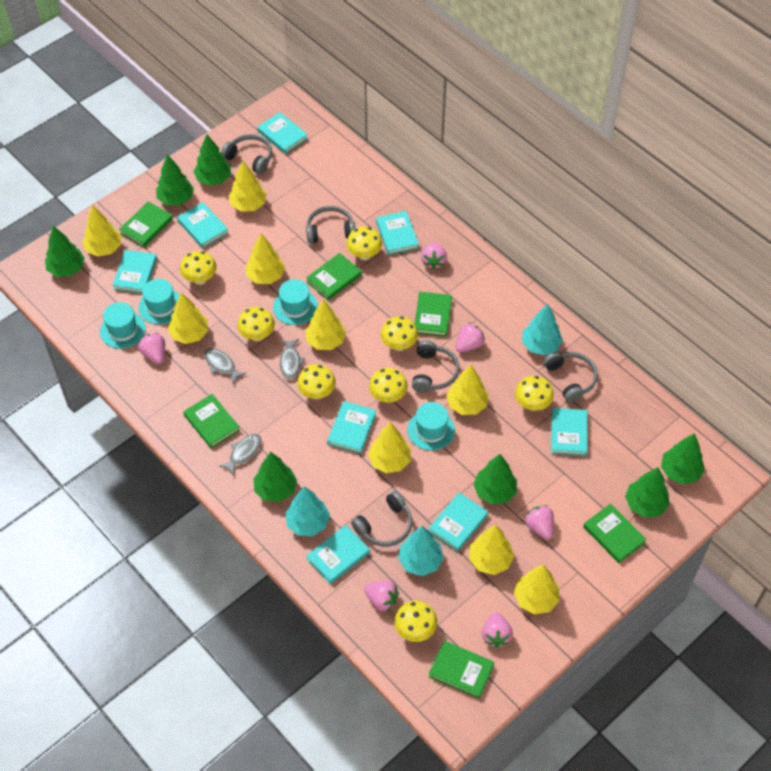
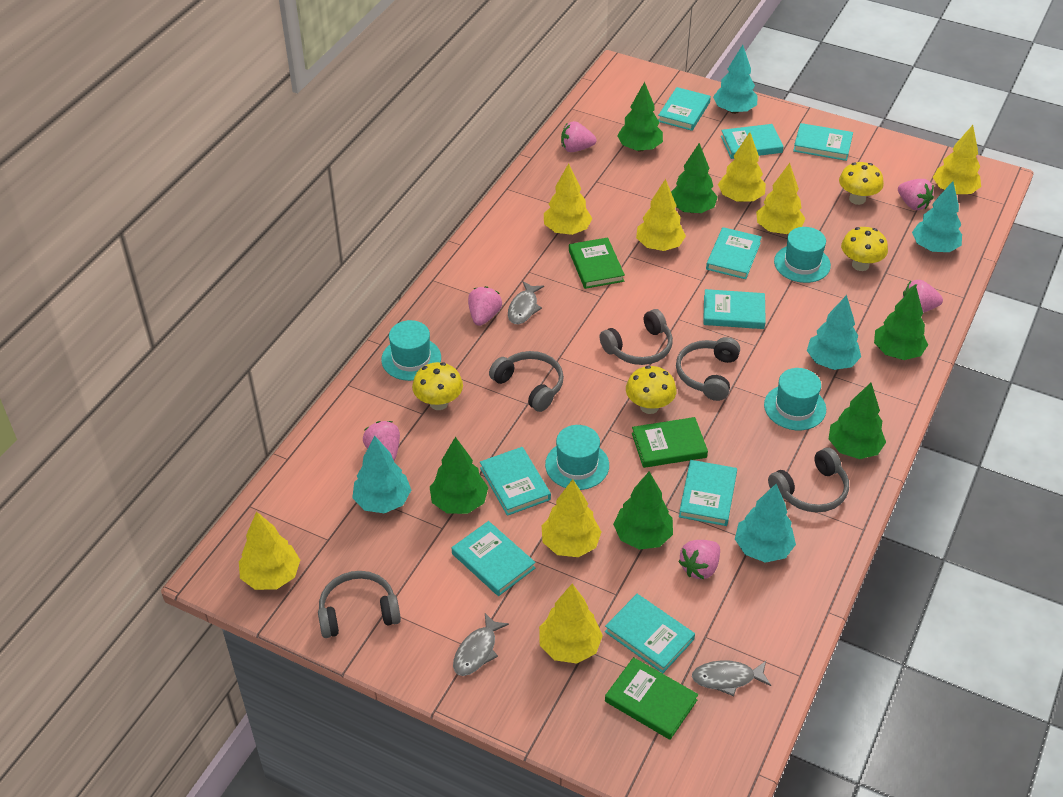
green book: 6 -> 3
green tree: 7 -> 6
turquoise book: 8 -> 9
turquoise tree: 3 -> 5
yellow mushroom: 8 -> 4
yellow tree: 9 -> 8

